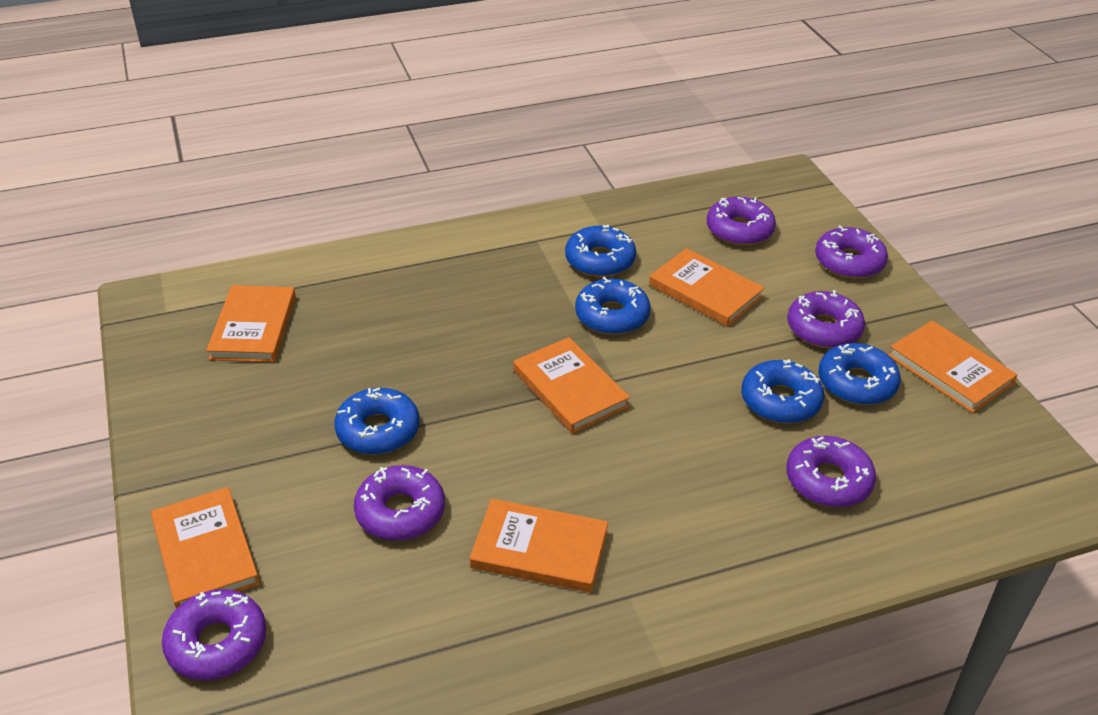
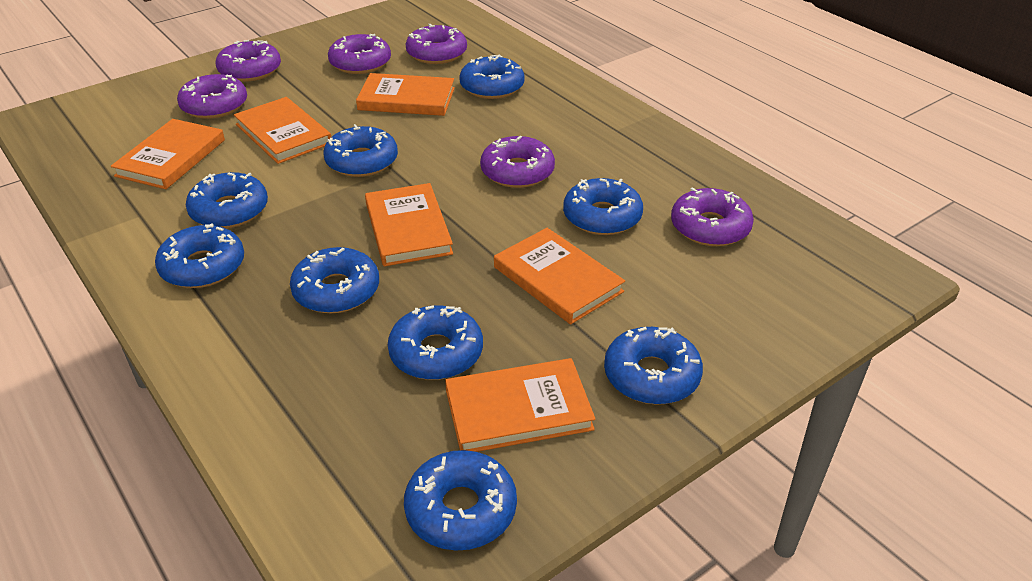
blue donut: 5 -> 9

